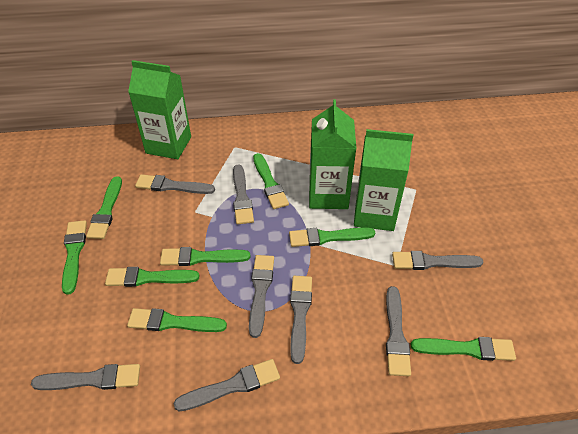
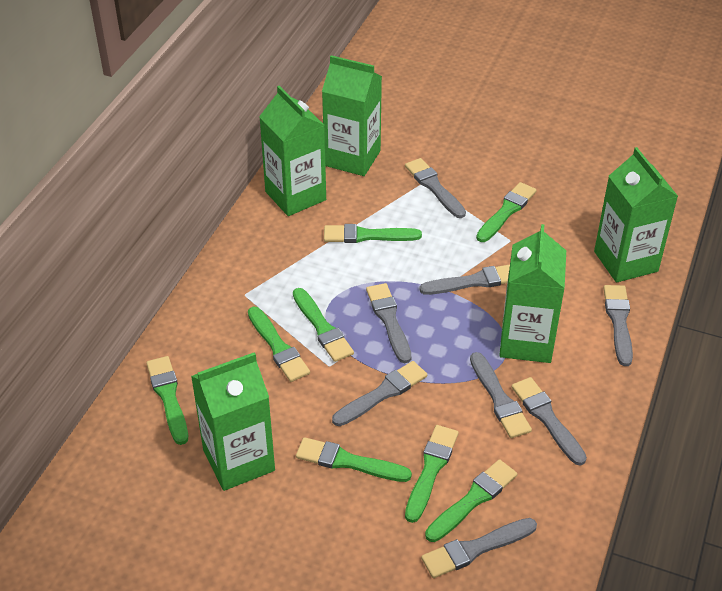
green carton: 3 -> 5

